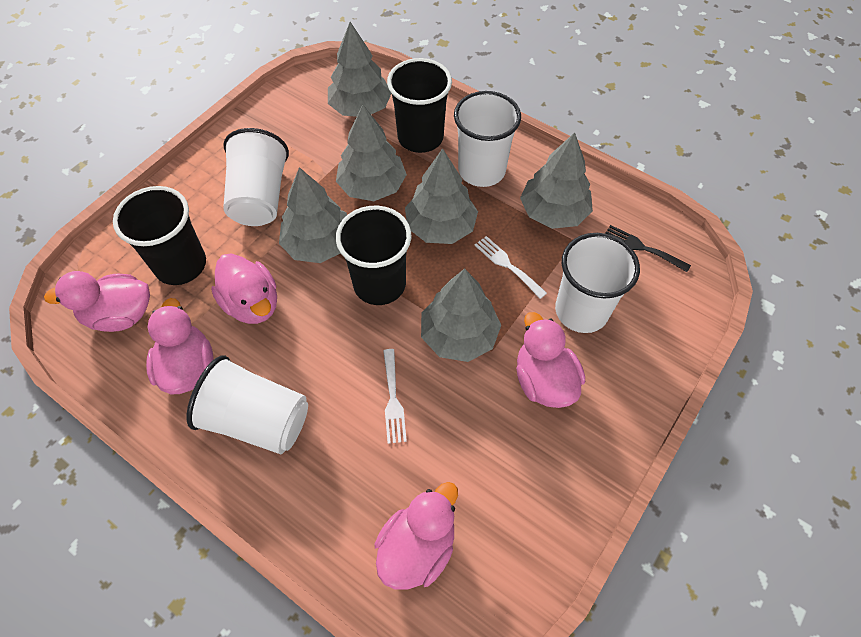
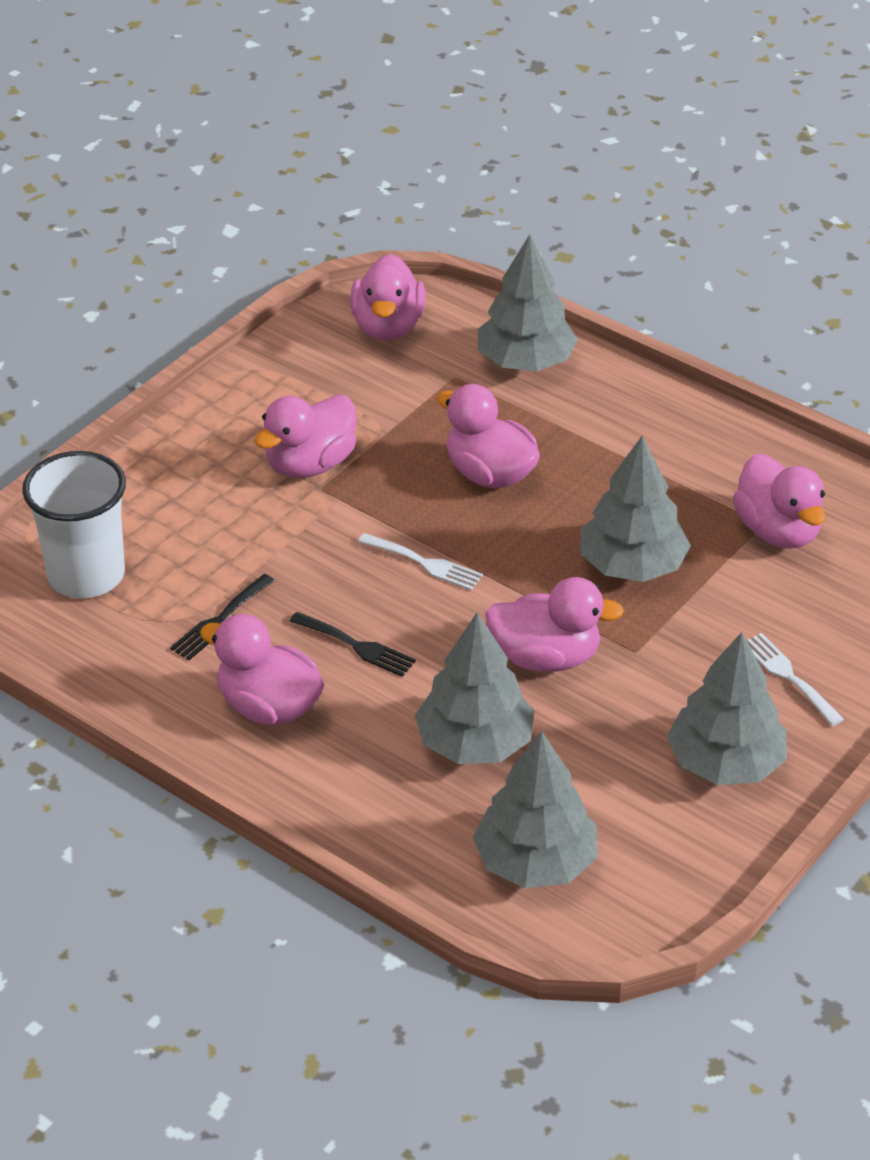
black cup: 3 -> 0
black fork: 1 -> 2
grey tree: 6 -> 5
pink duck: 5 -> 6
white cup: 4 -> 1

